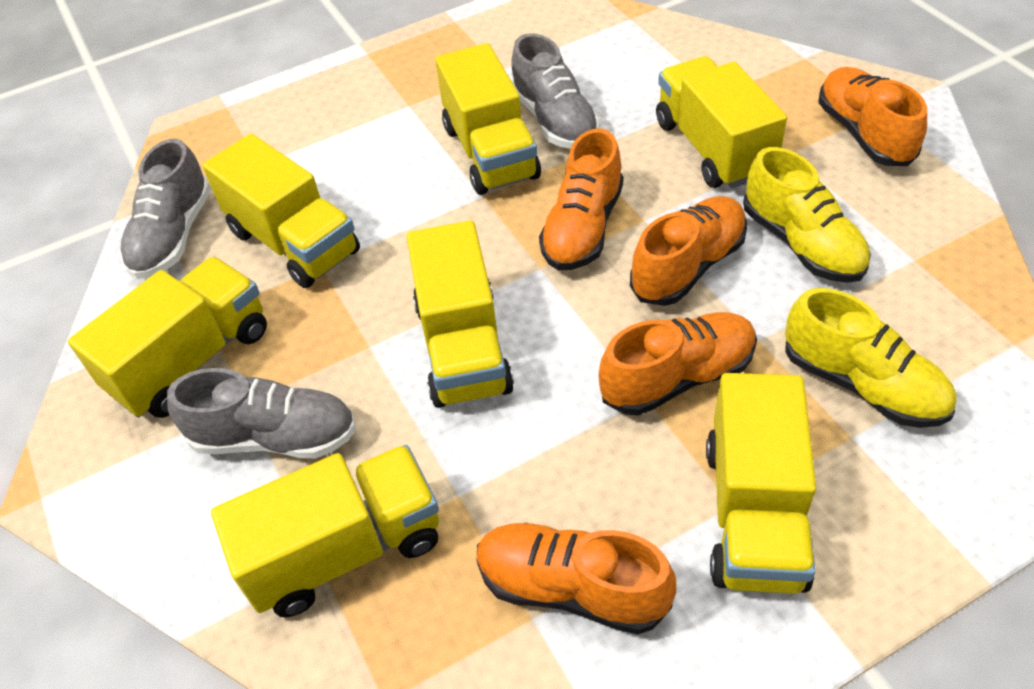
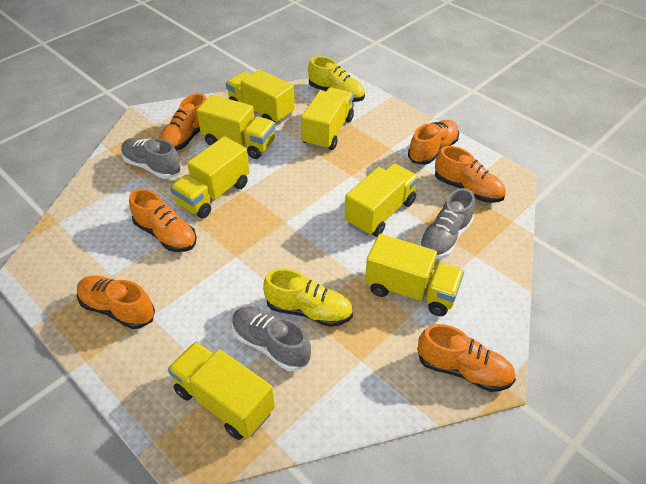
orange shoe: 5 -> 6

